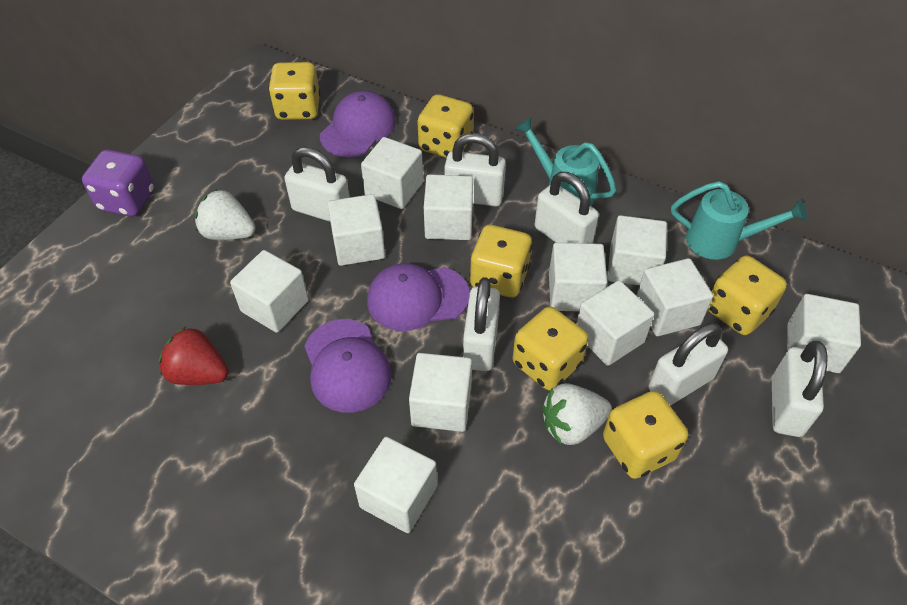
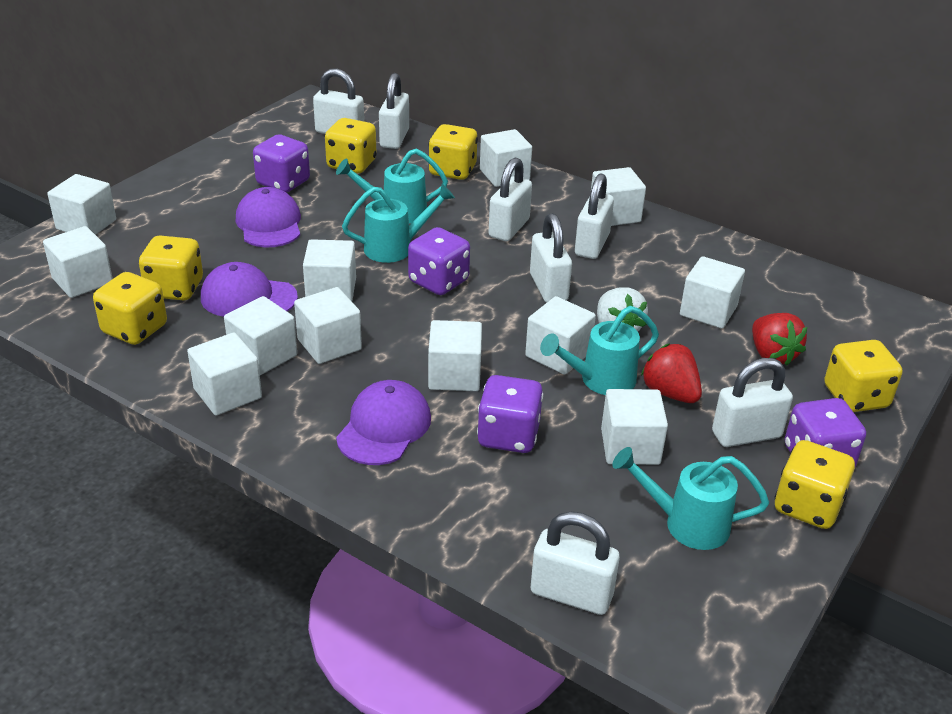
purple dice: 1 -> 4
red strawberry: 1 -> 2
turquoise watering can: 2 -> 4
white cube: 11 -> 12
white padlock: 6 -> 7
white strawberry: 2 -> 1

